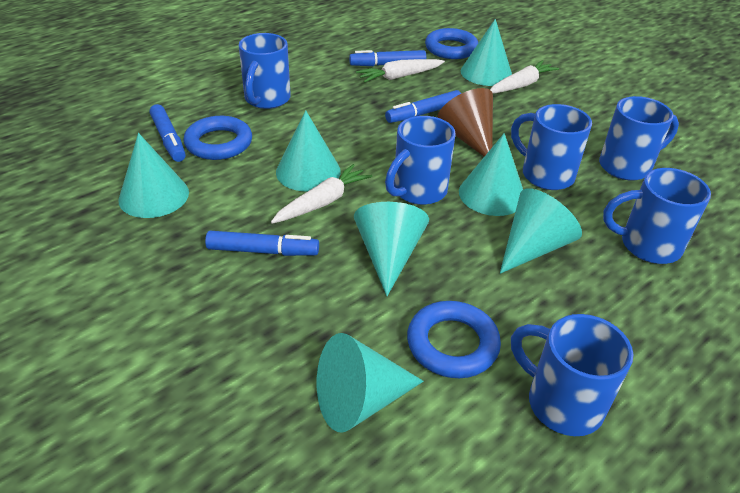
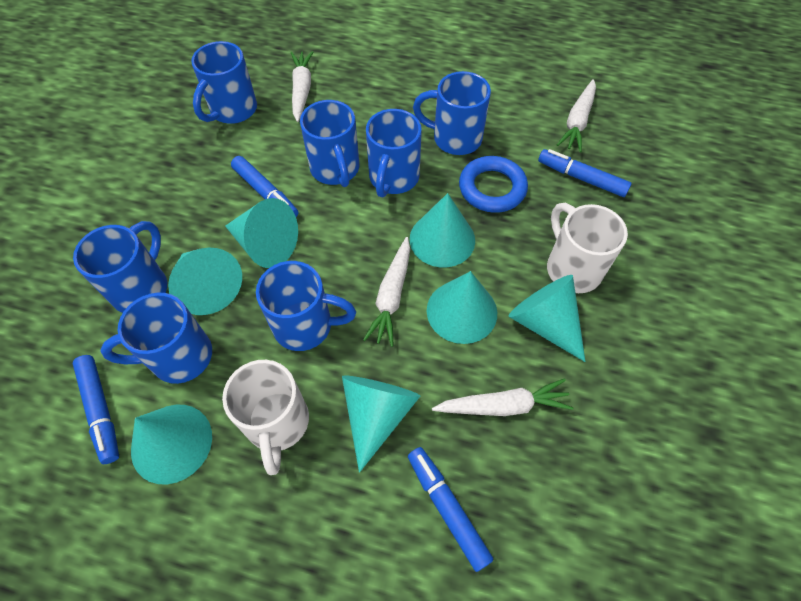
blue mug: 6 -> 7
blue ring: 3 -> 1
brown cone: 1 -> 0
white carrot: 3 -> 4
white mug: 0 -> 2

